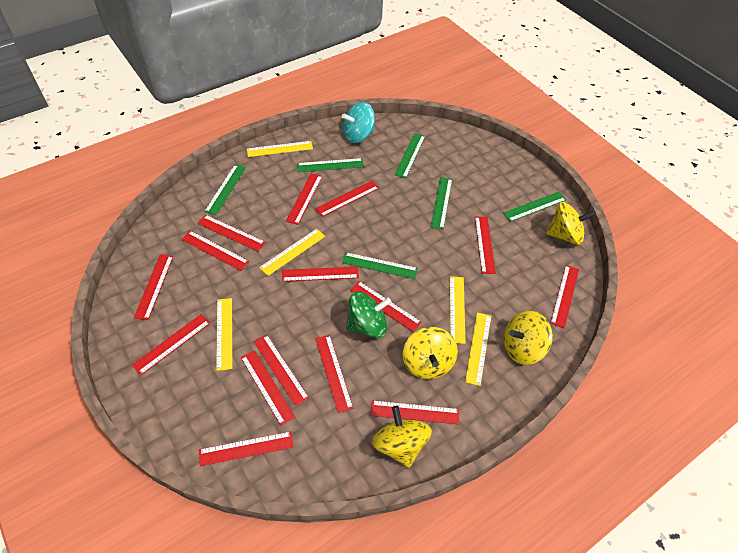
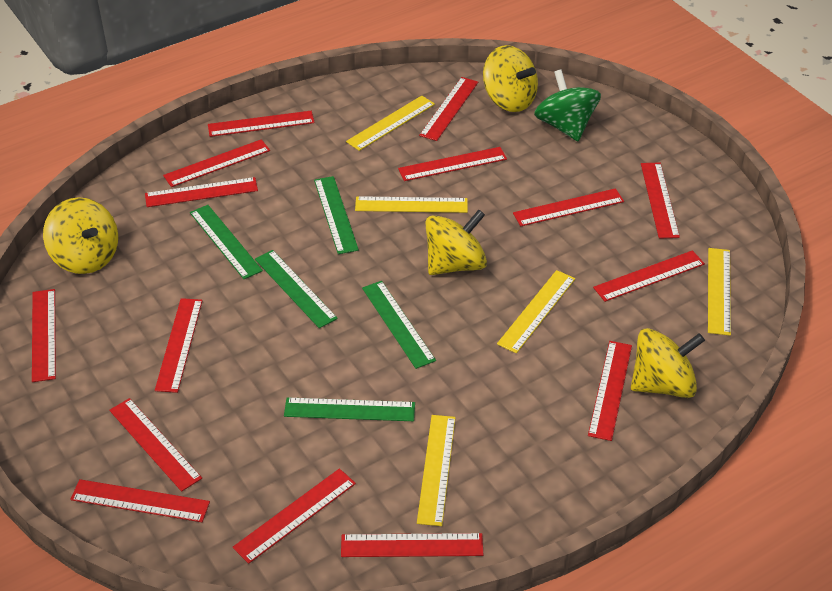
green ruler: 6 -> 5
turquoise spinning top: 1 -> 0

